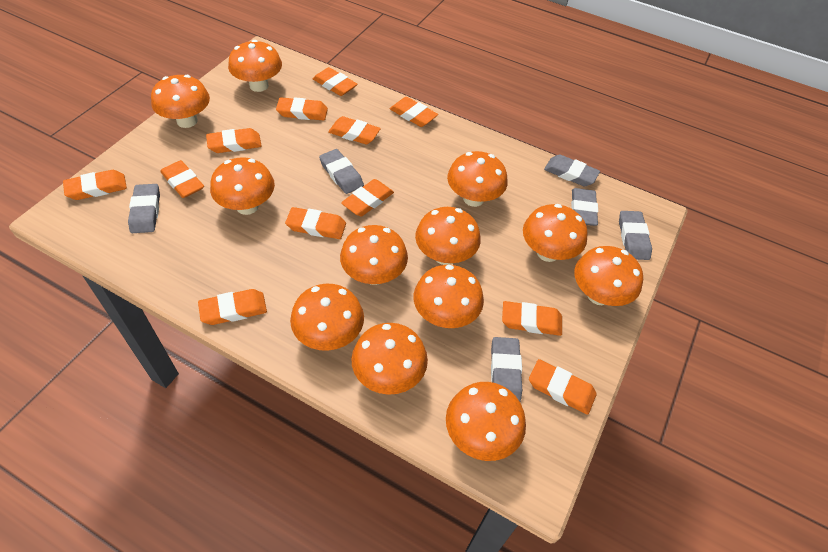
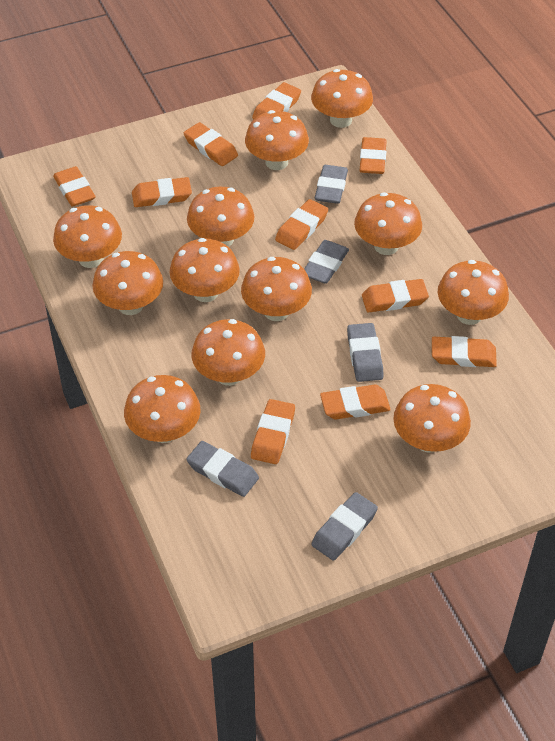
grey eraser: 6 -> 5
orange eraser: 12 -> 10

